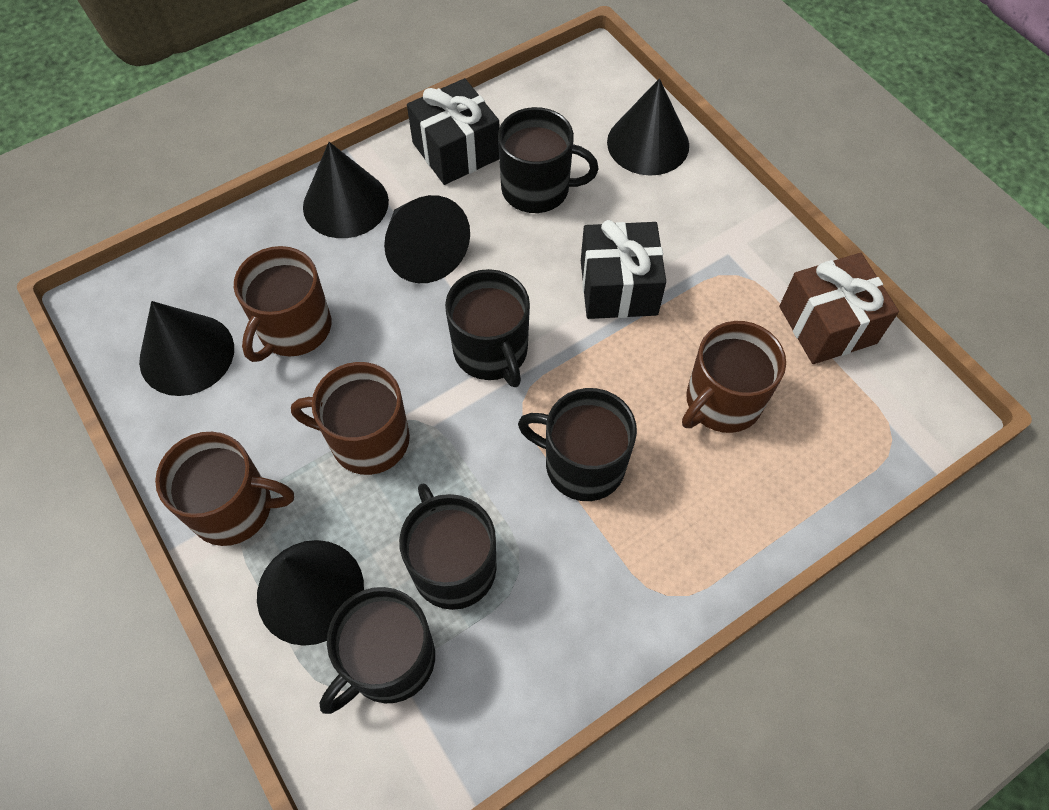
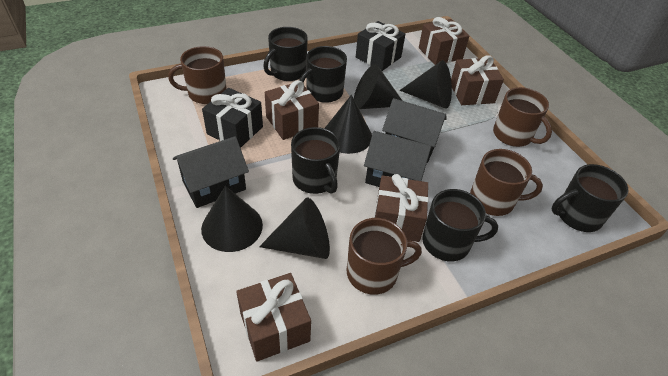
black house: 0 -> 3
brown gift: 1 -> 5

